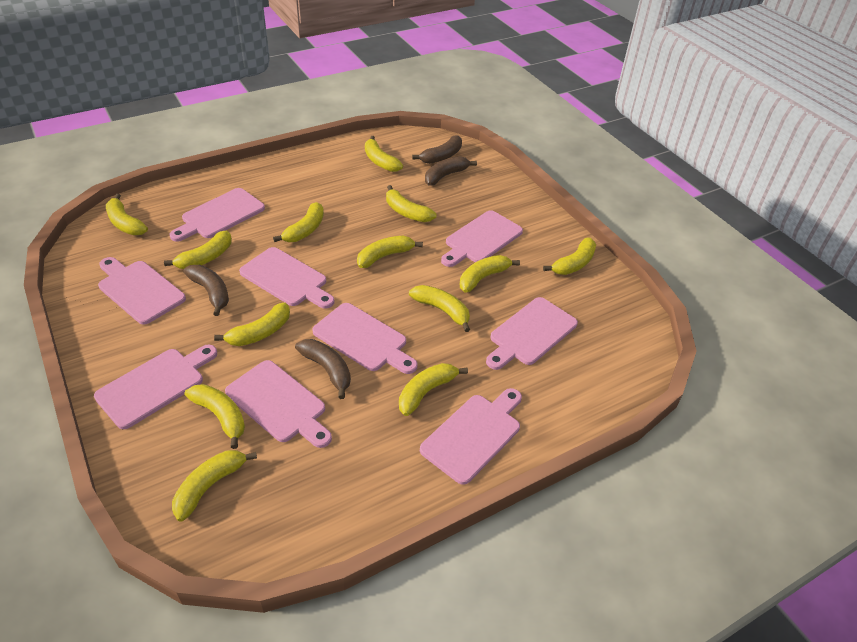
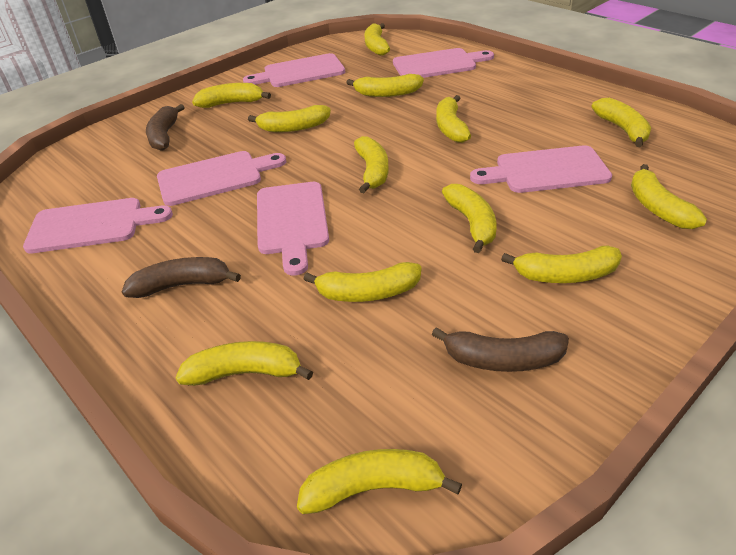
brown banana: 4 -> 3
pink cutting board: 9 -> 6

